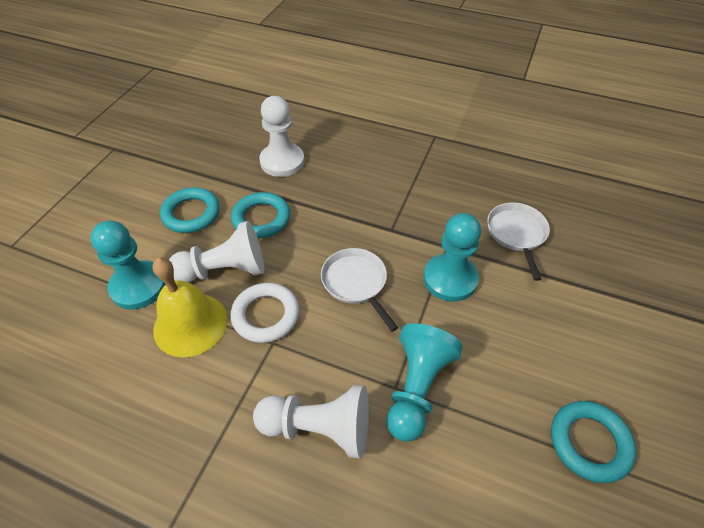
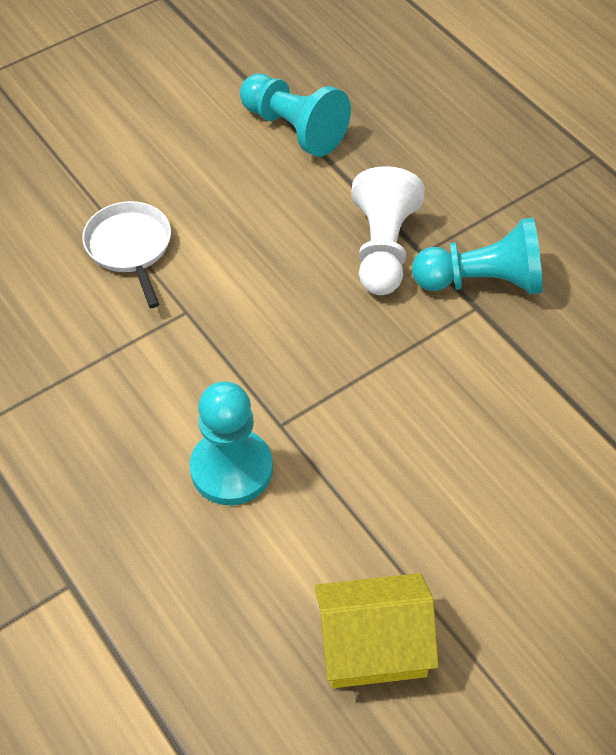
turquoise ring: 3 -> 0
white pan: 2 -> 1
white pawn: 3 -> 1
white ring: 1 -> 0
yellow bell: 1 -> 0
yellow house: 0 -> 1

